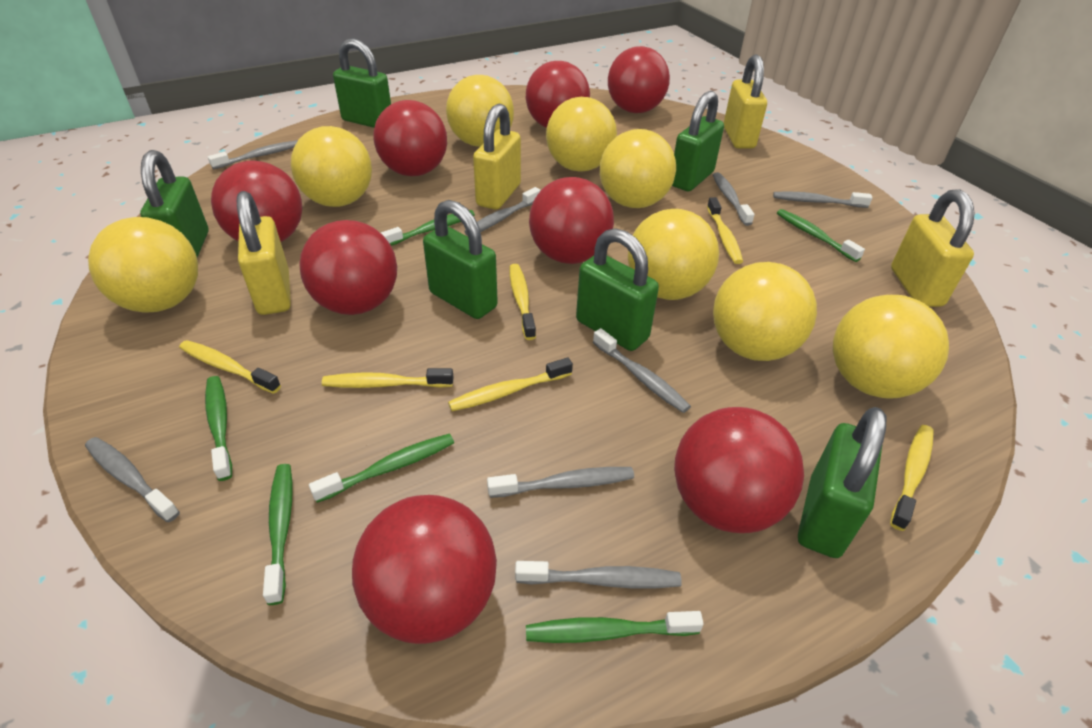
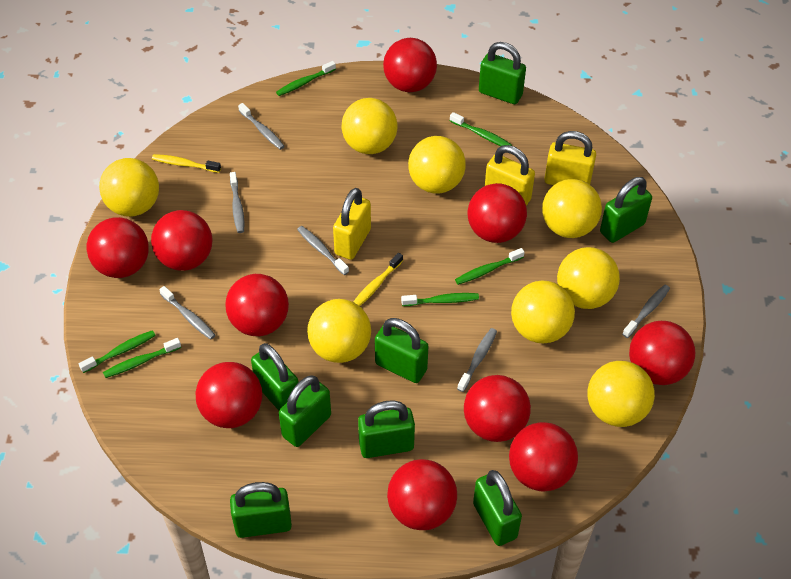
green padlock: 6 -> 8
grey toothbrush: 8 -> 6
red ball: 8 -> 10
yellow padlock: 4 -> 3
yellow toothbrush: 6 -> 2

